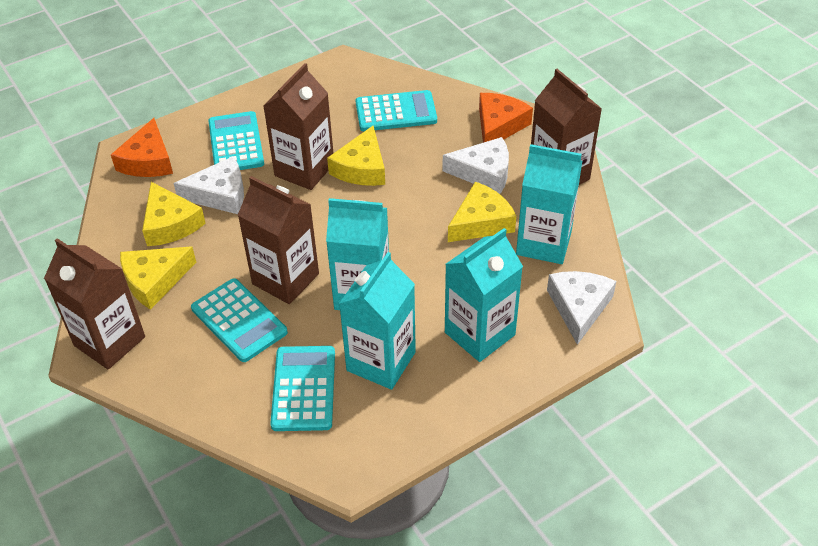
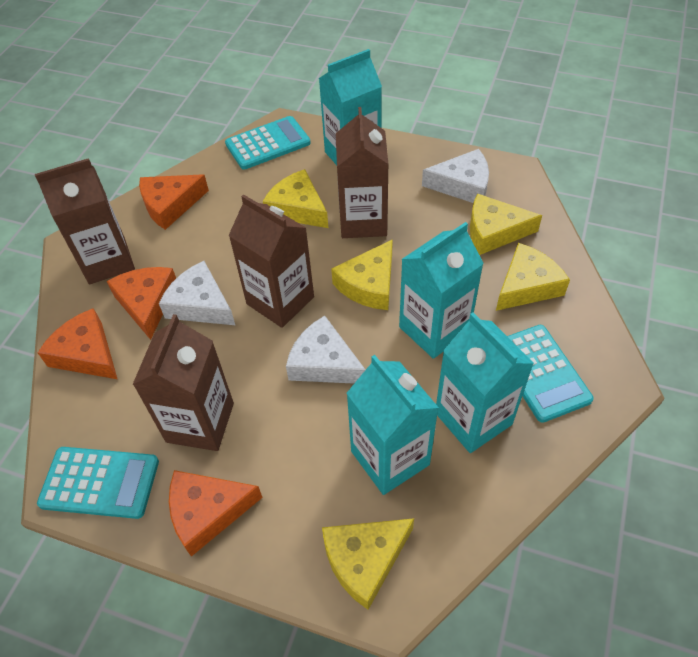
orange cheese: 2 -> 4
turquoise calculator: 4 -> 3
yellow cheese: 4 -> 5

